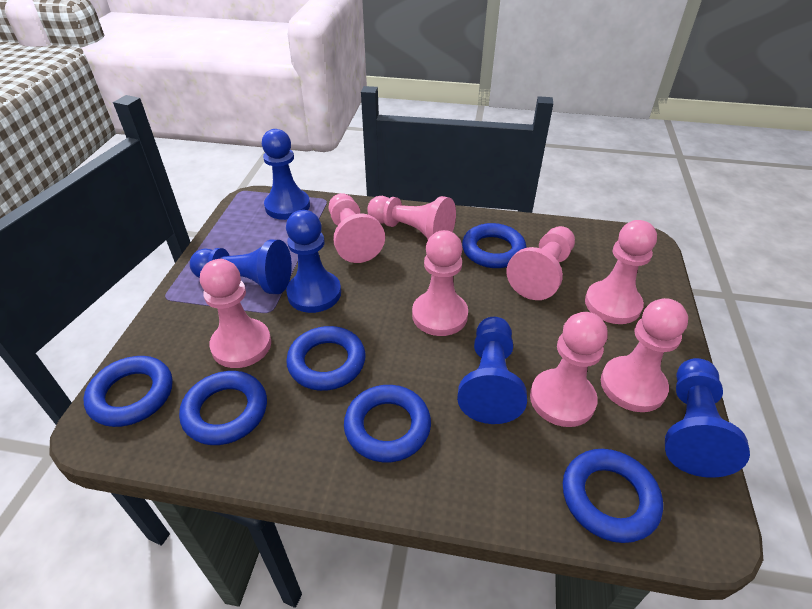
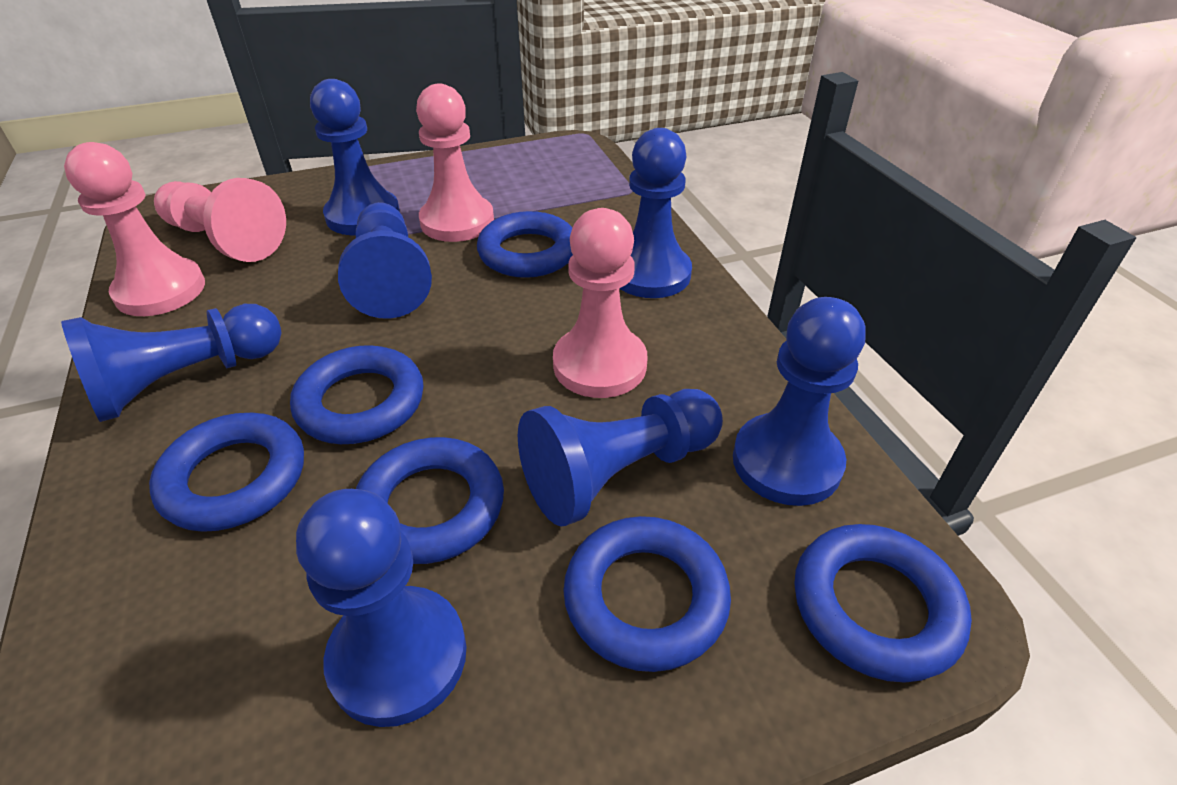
blue pawn: 5 -> 7
pink pawn: 8 -> 4

